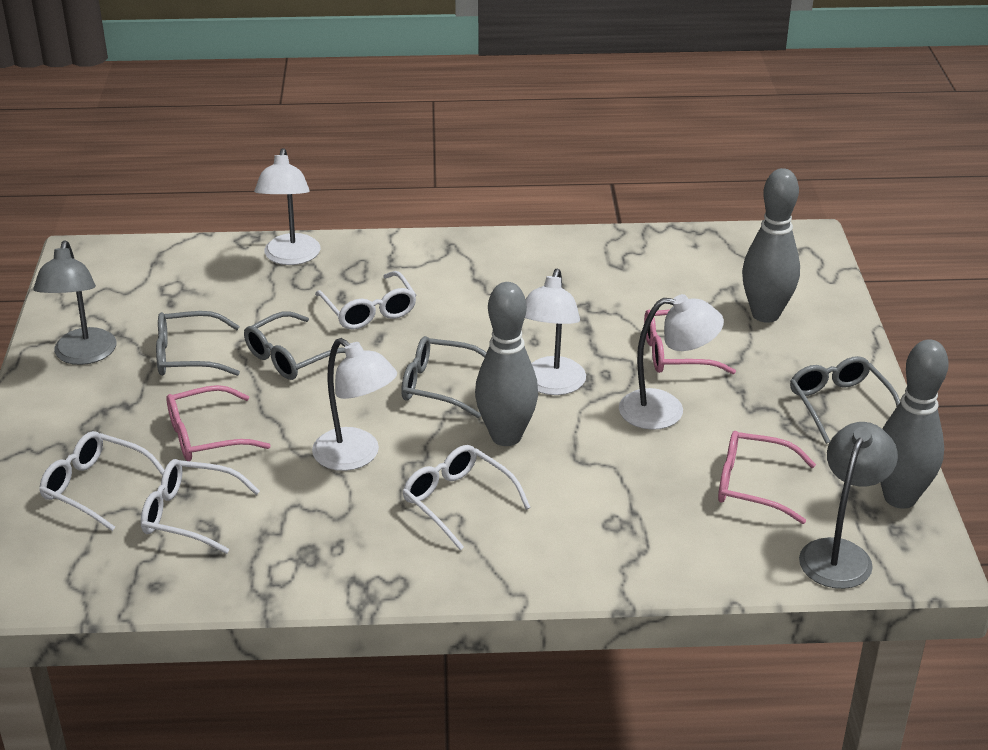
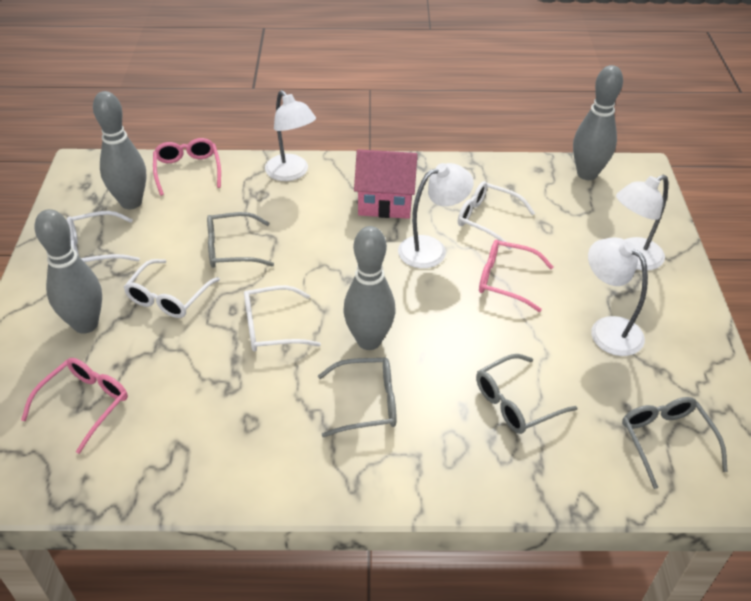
grey bowling pin: 3 -> 4
grey lamp: 2 -> 0
pink house: 0 -> 1

